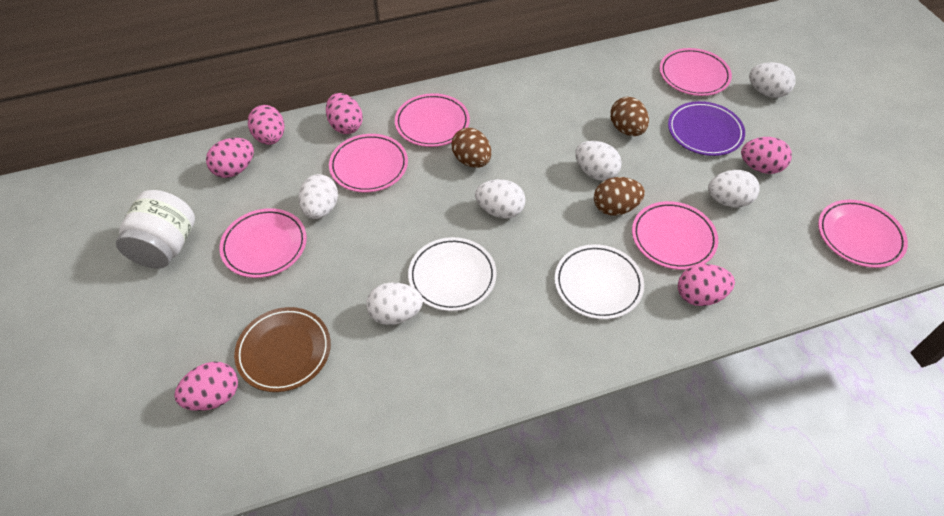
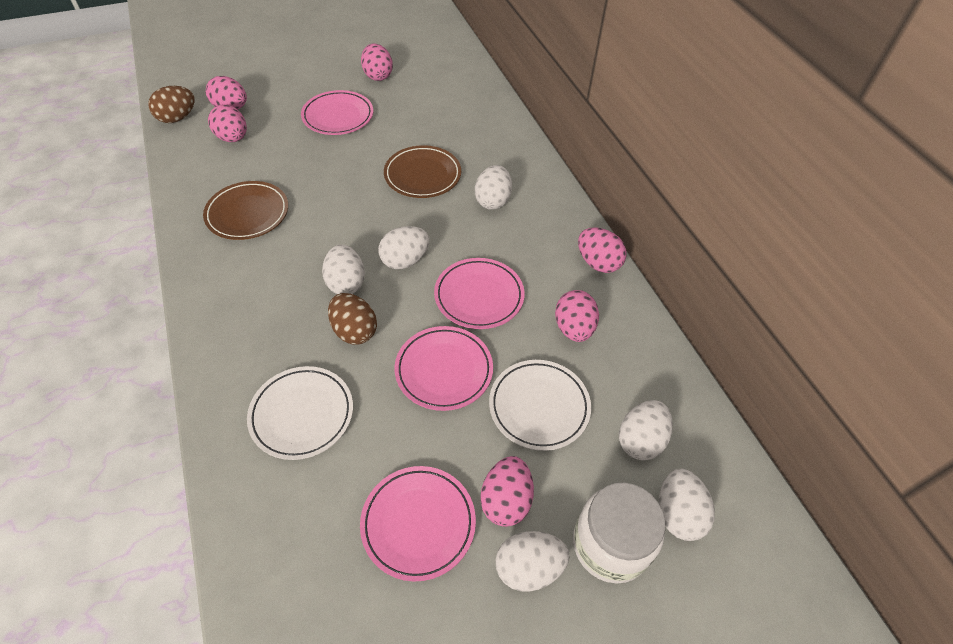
brown egg: 3 -> 2
brown plate: 1 -> 2
pink plate: 6 -> 4
purple plate: 1 -> 0

